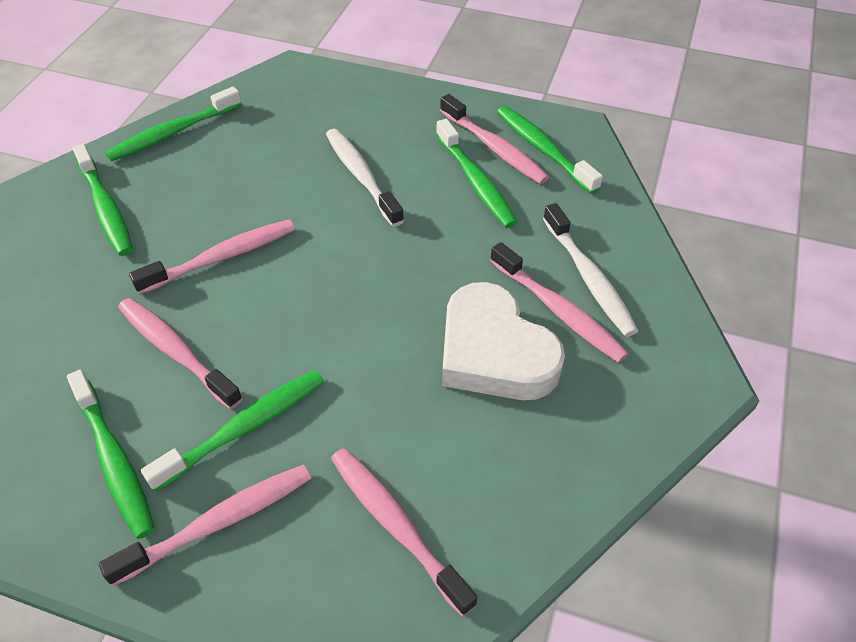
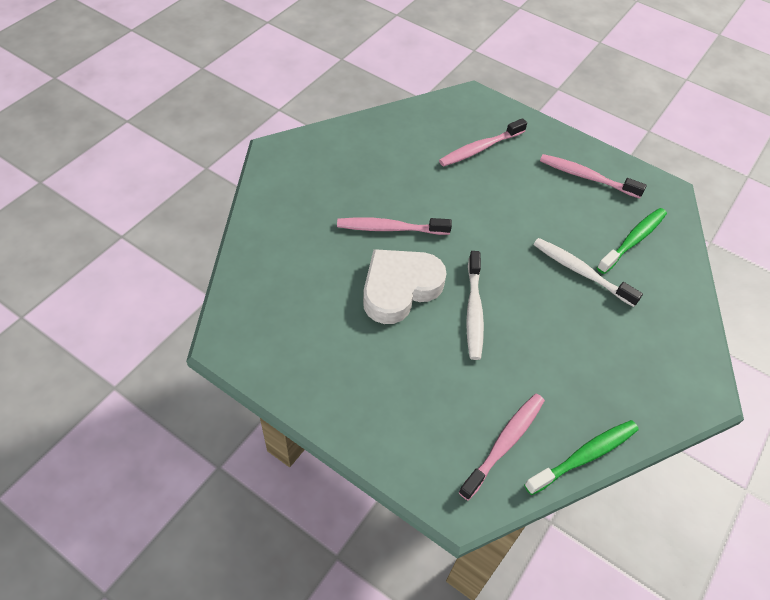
green toothbrush: 6 -> 2
pink toothbrush: 6 -> 4

